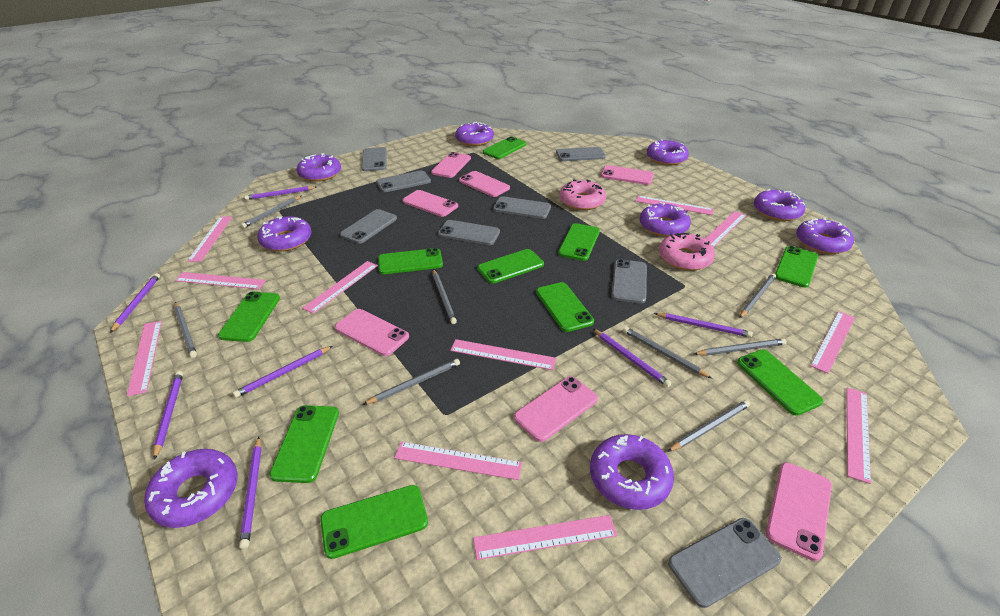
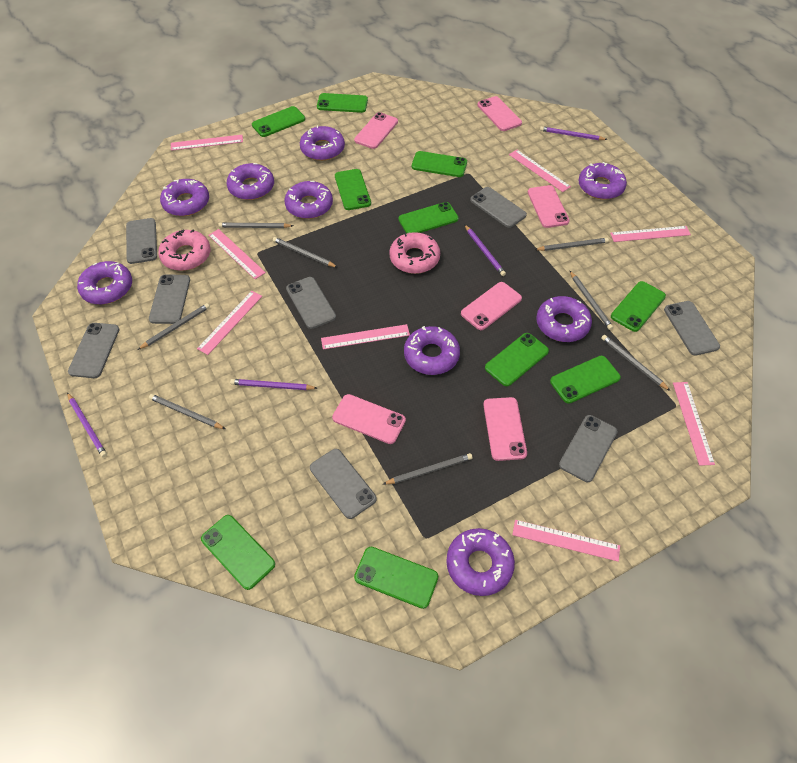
pink phone: 7 -> 6
pink ruler: 11 -> 8
purple pencil: 7 -> 4

